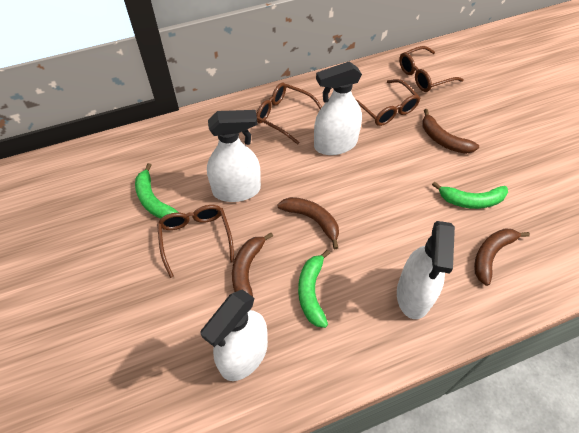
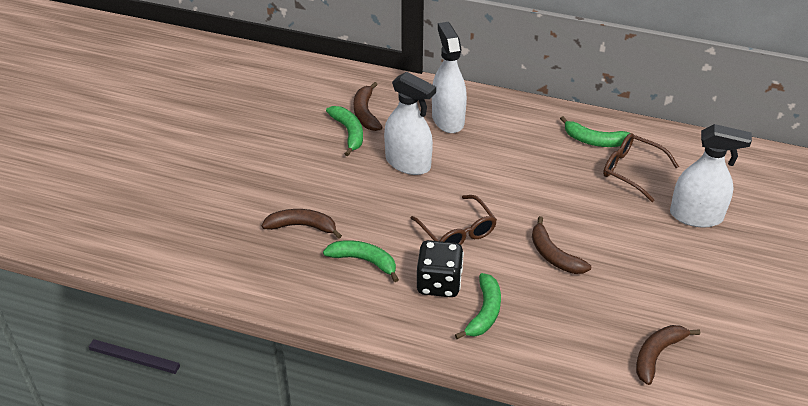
black dice: 0 -> 1
brown glasses: 4 -> 2
green banana: 3 -> 4
white spray bottle: 4 -> 3

